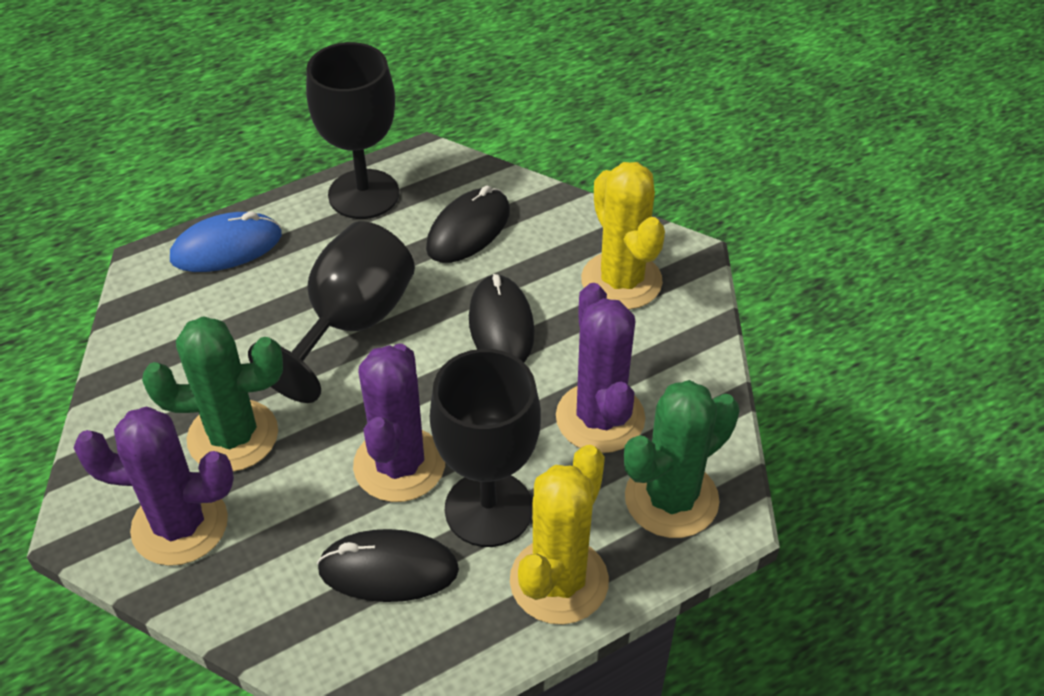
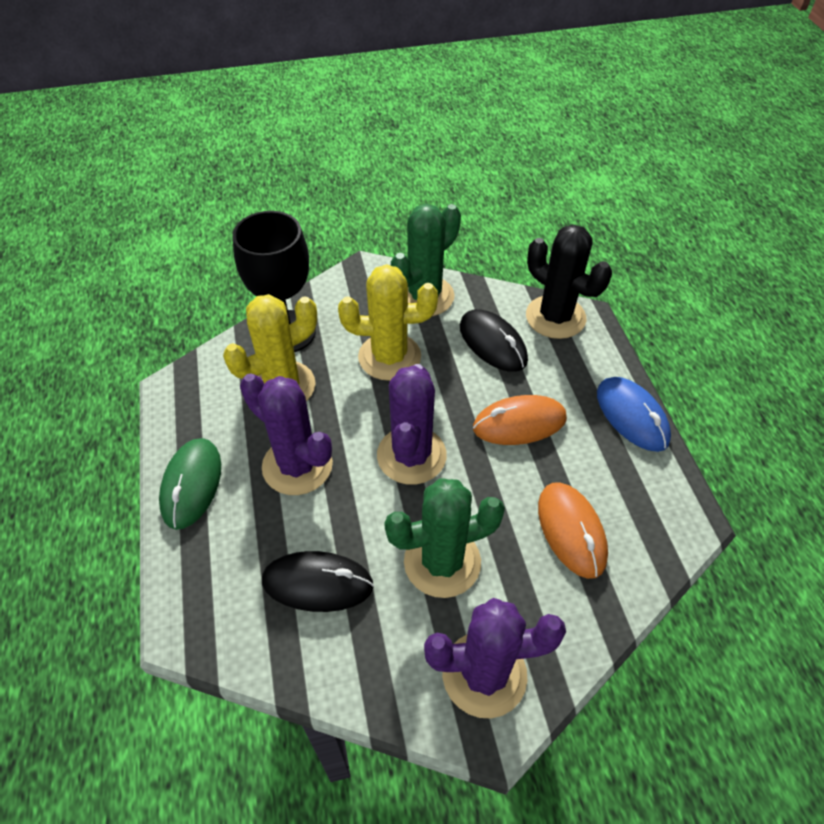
black cactus: 0 -> 1
black goblet: 3 -> 1
black mouse: 3 -> 2
green mouse: 0 -> 1
orange mouse: 0 -> 2

